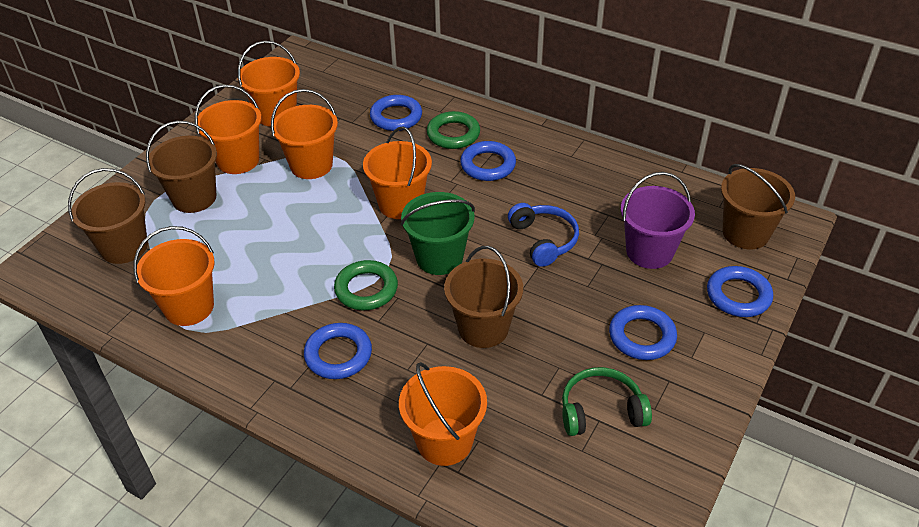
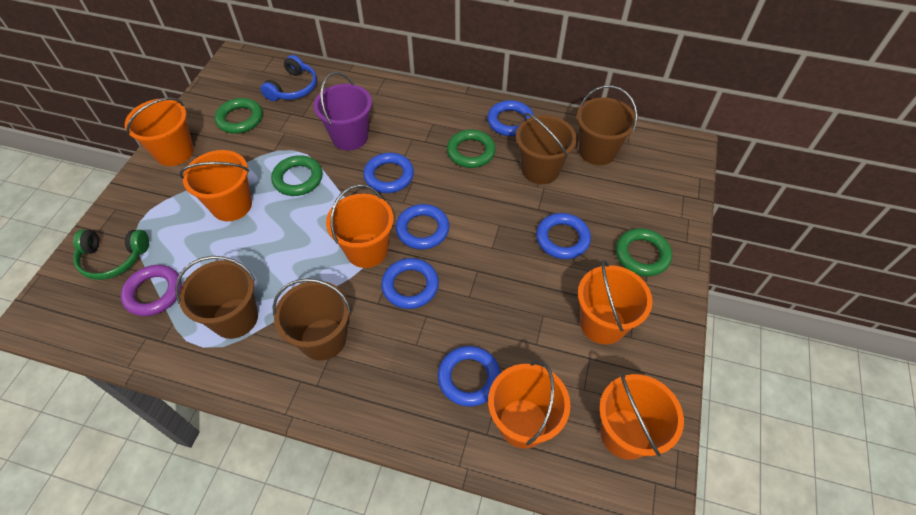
blue ring: 5 -> 6
green bucket: 1 -> 0
green ring: 2 -> 4
purple ring: 0 -> 1

